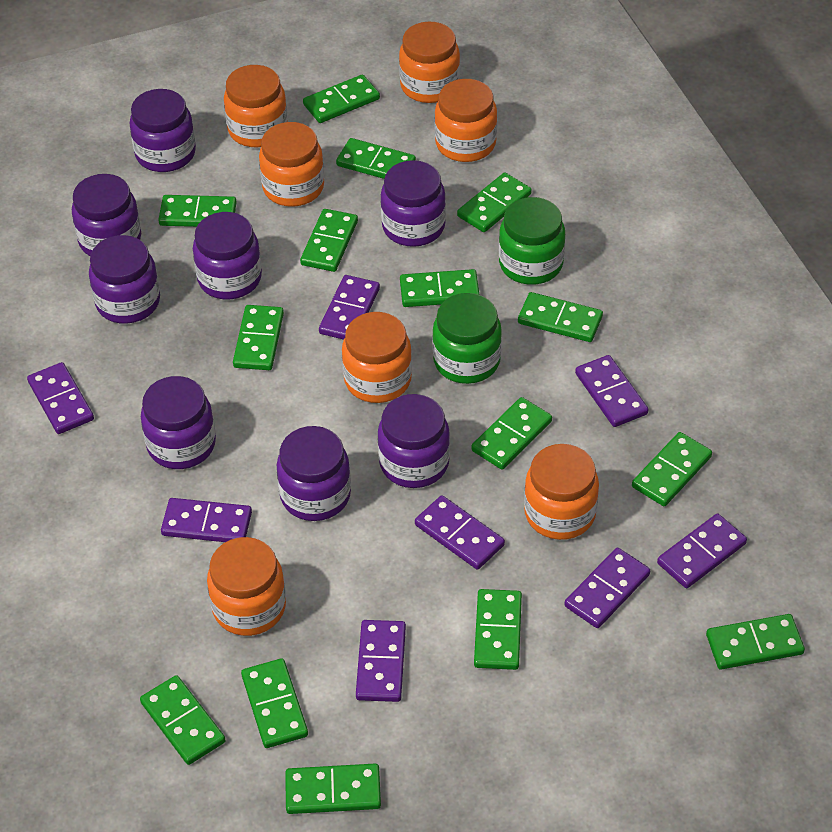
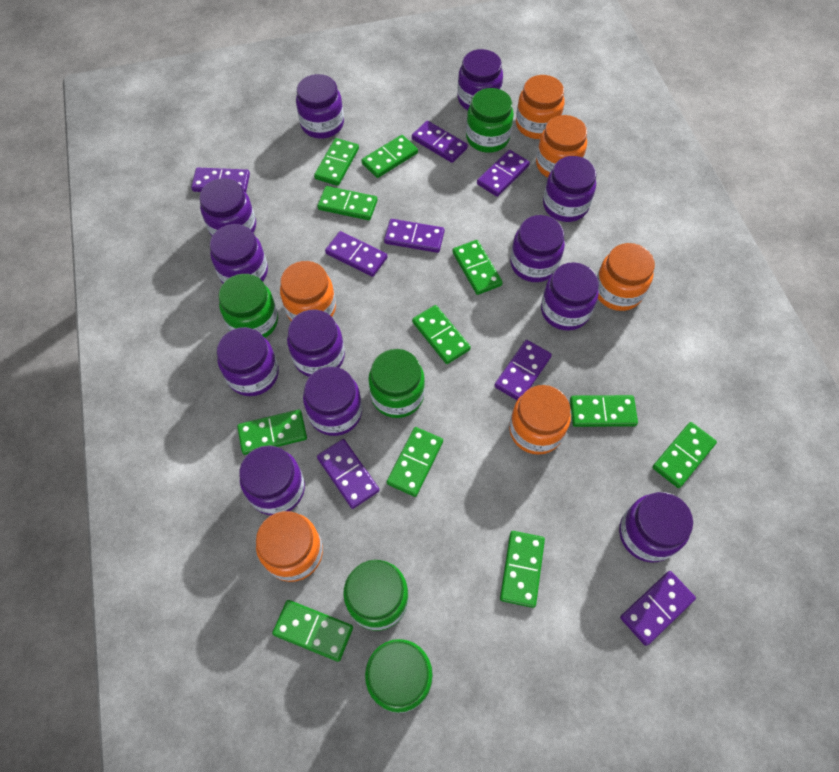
green domino: 15 -> 11
green jar: 2 -> 5
orange jar: 7 -> 6
purple jar: 8 -> 12

